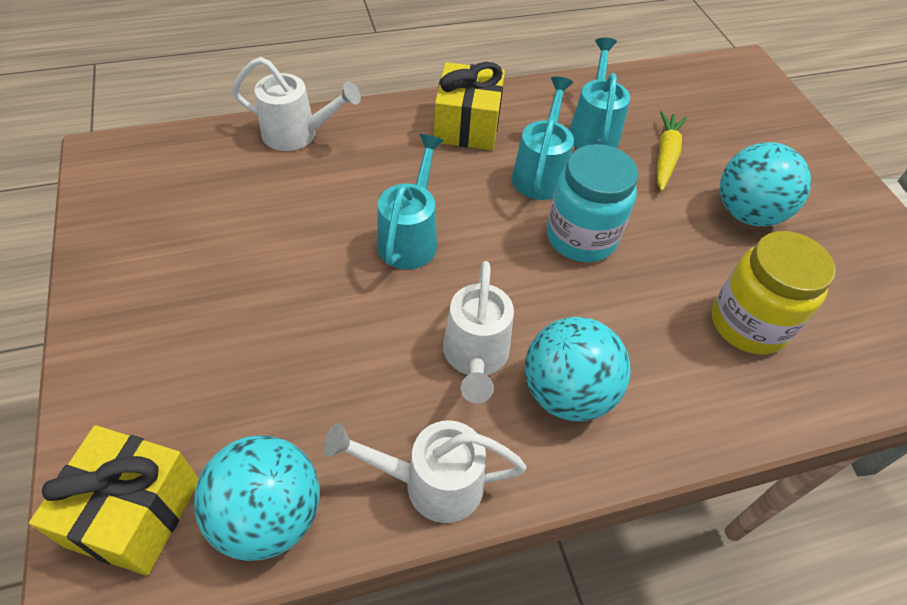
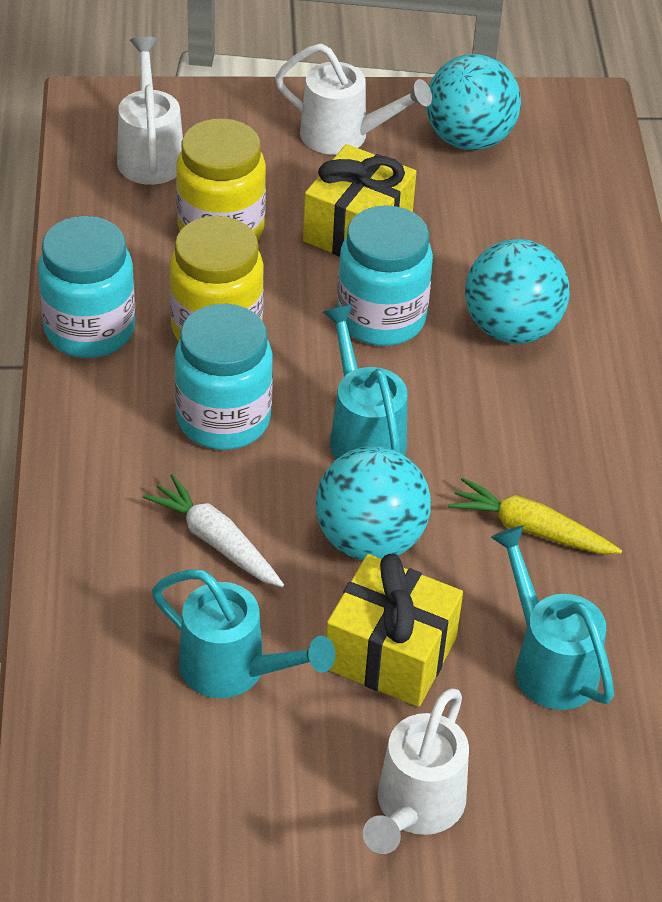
turquoise jar: 1 -> 3
white carrot: 0 -> 1
yellow jar: 1 -> 2

